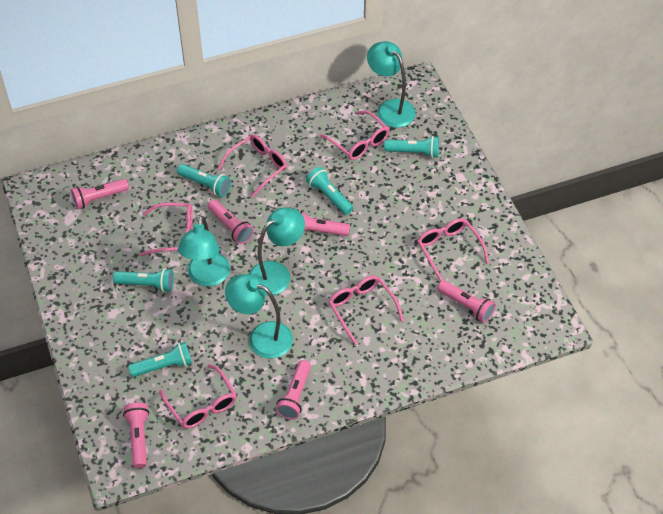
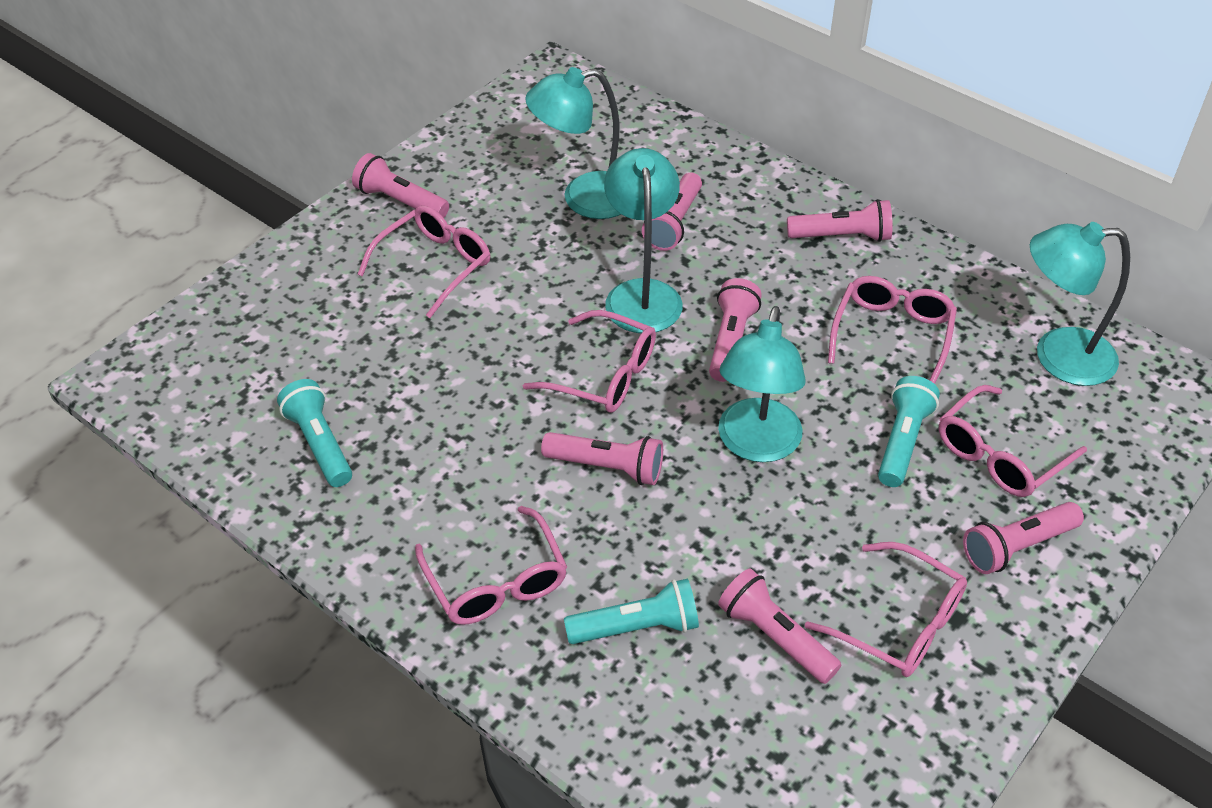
pink flashlight: 6 -> 7
turquoise flashlight: 5 -> 3

